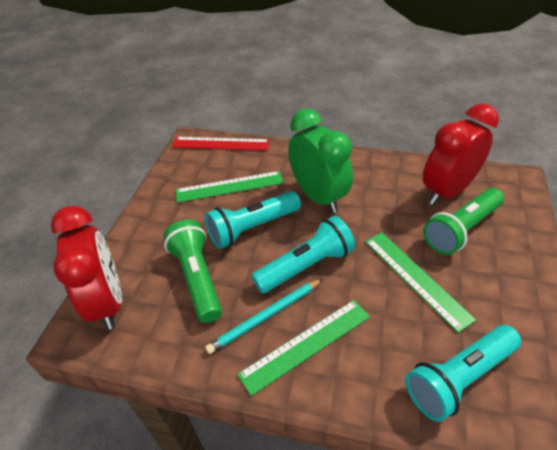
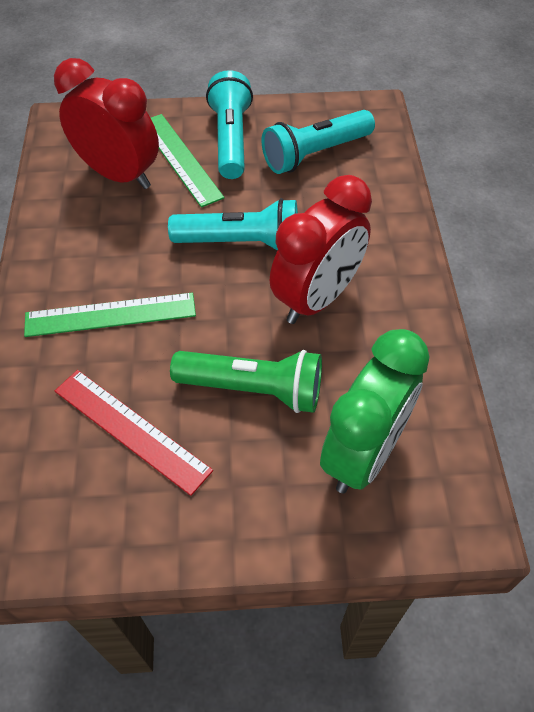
green flashlight: 2 -> 1
green ruler: 3 -> 2
turquoise pencil: 1 -> 0

